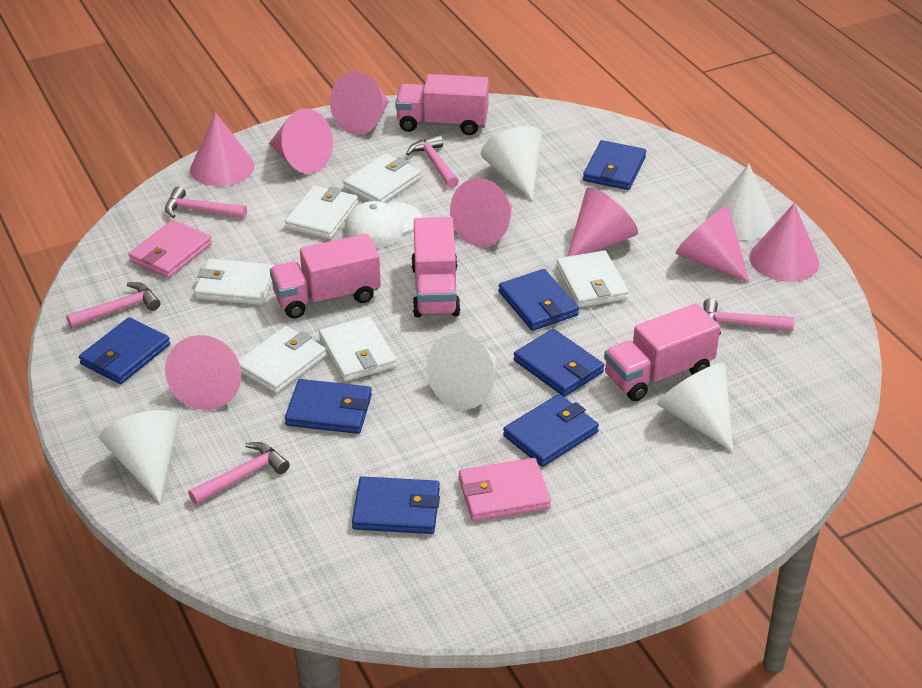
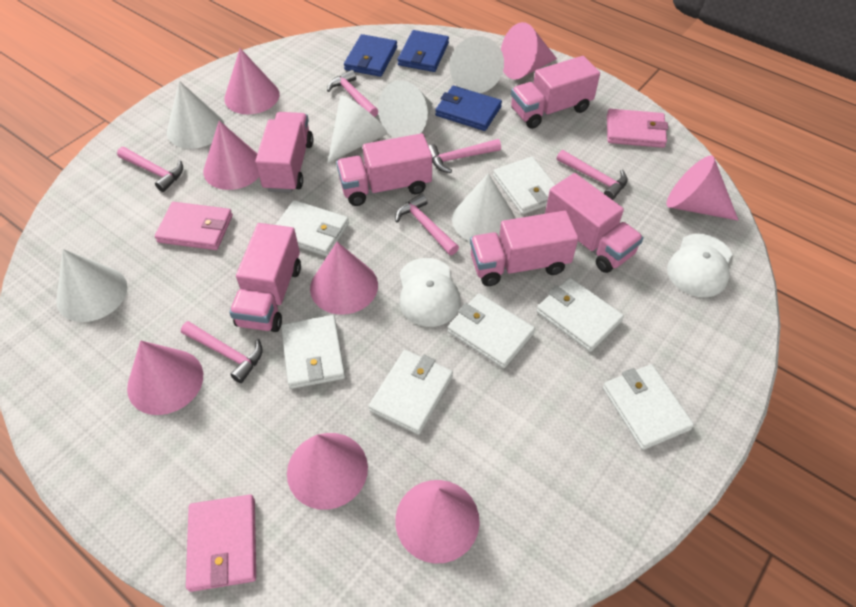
blue wallet: 7 -> 3
pink hammer: 5 -> 6
pink truck: 4 -> 6
pink wallet: 2 -> 3
white cap: 1 -> 2
white cone: 5 -> 6
white wallet: 6 -> 7

